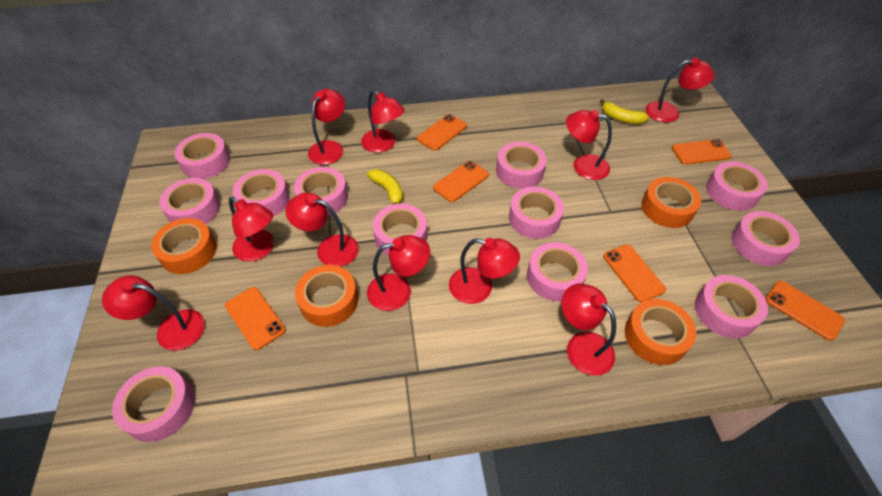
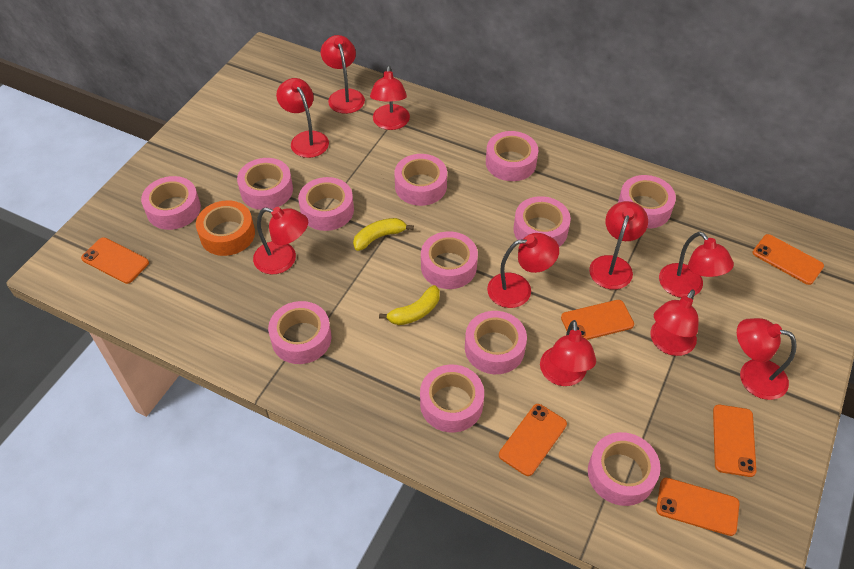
orange tape: 4 -> 1

